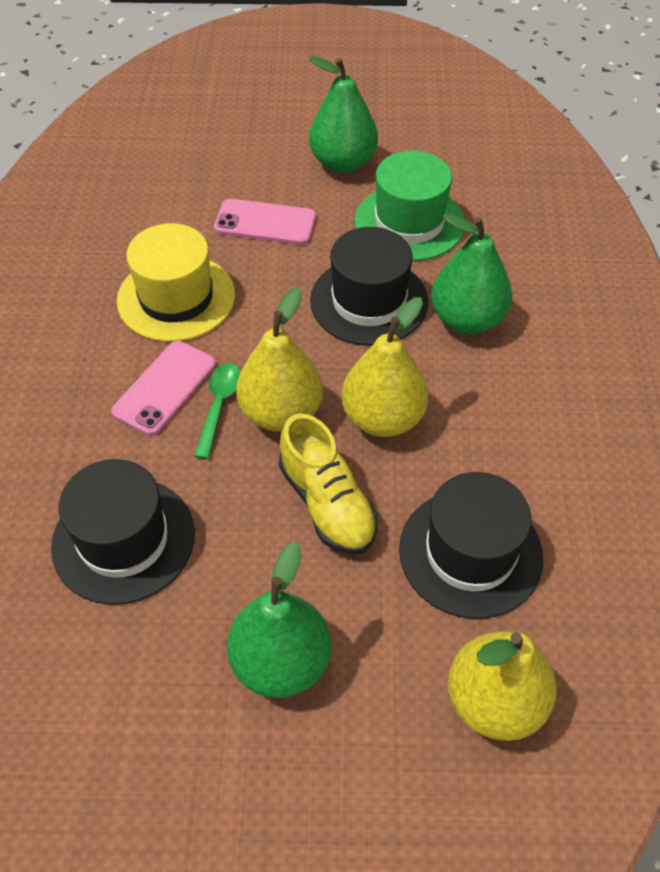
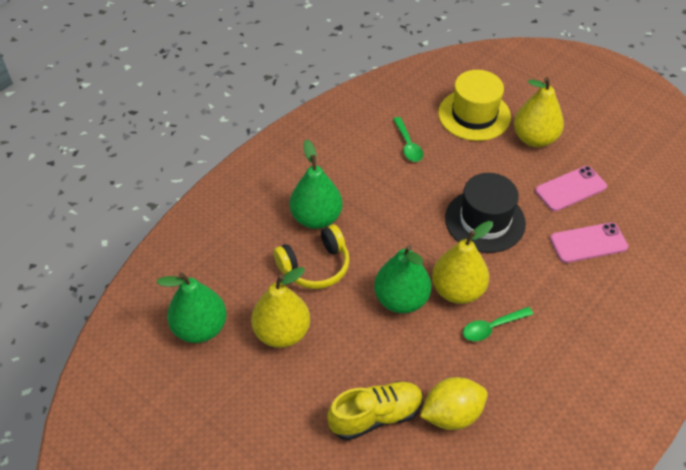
black hat: 3 -> 1
green hat: 1 -> 0
green spoon: 1 -> 2
yellow headphones: 0 -> 1
yellow lemon: 0 -> 1

